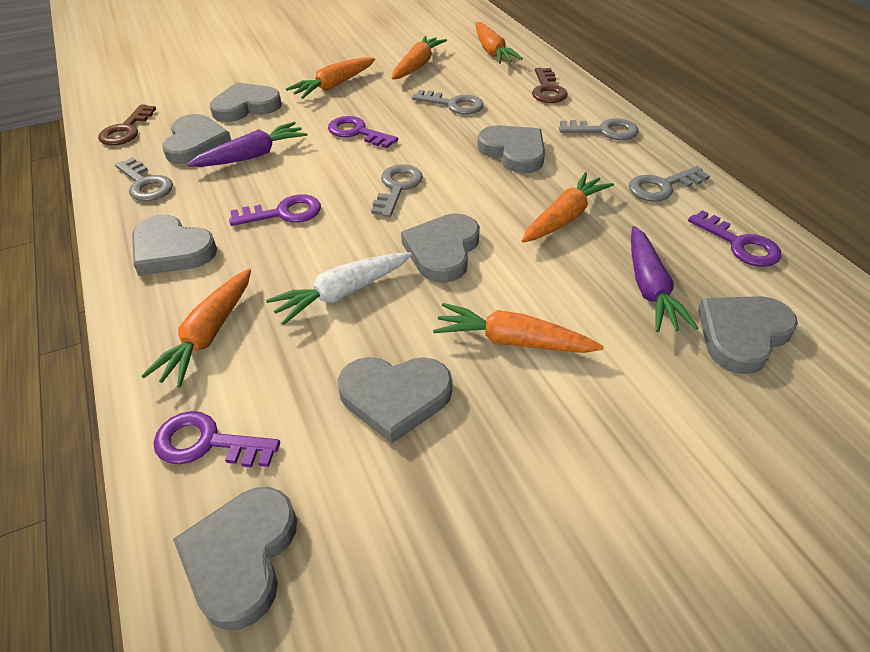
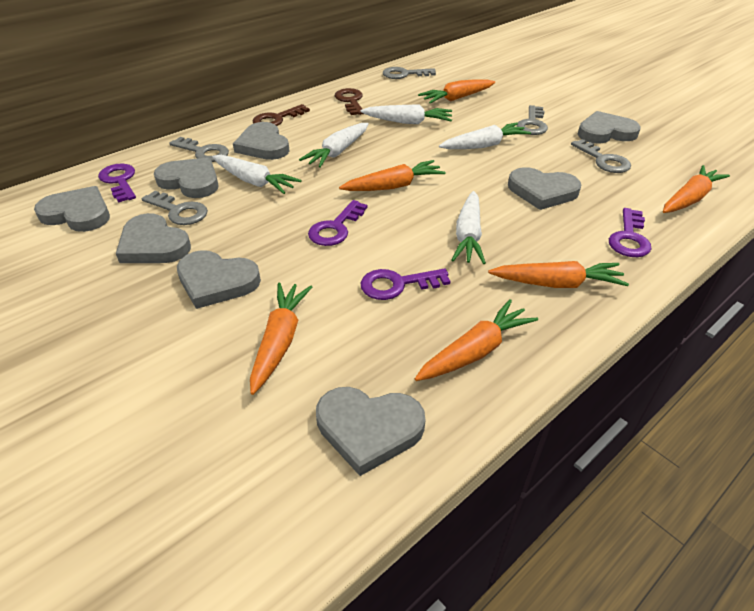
purple carrot: 2 -> 0
white carrot: 1 -> 5

